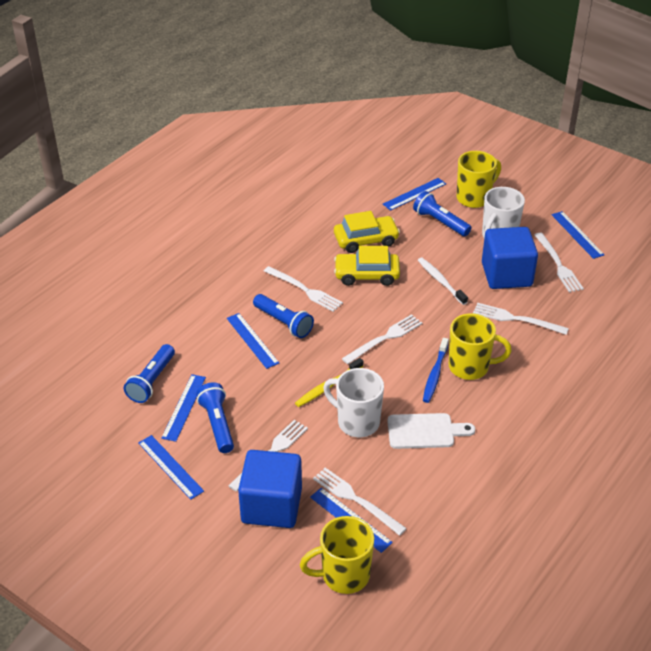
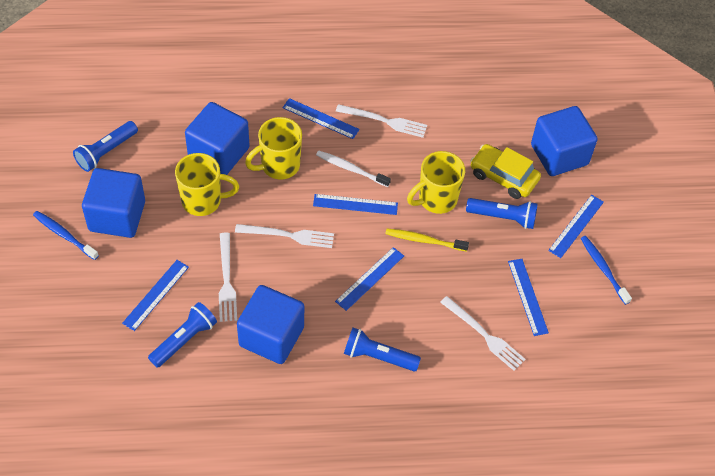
blue cube: 2 -> 4
blue toothbrush: 1 -> 2
white cutting board: 1 -> 0
white fork: 6 -> 4
white mug: 2 -> 0
yellow car: 2 -> 1

